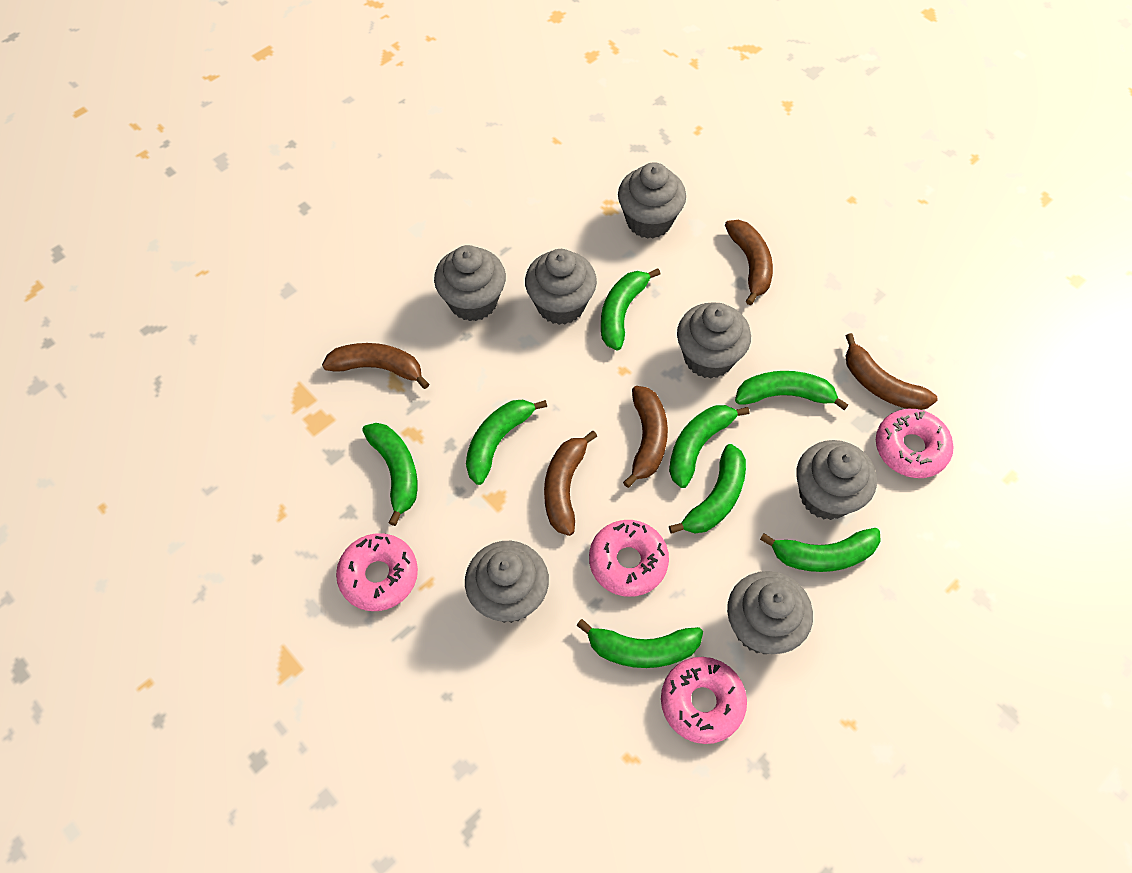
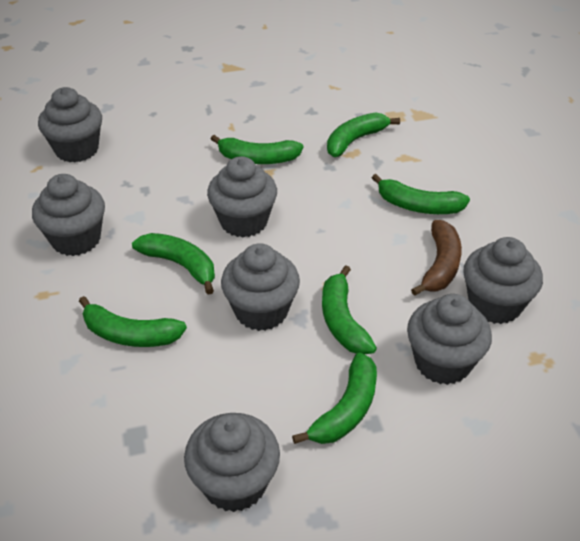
brown banana: 5 -> 1
green banana: 8 -> 7
pink donut: 4 -> 0

